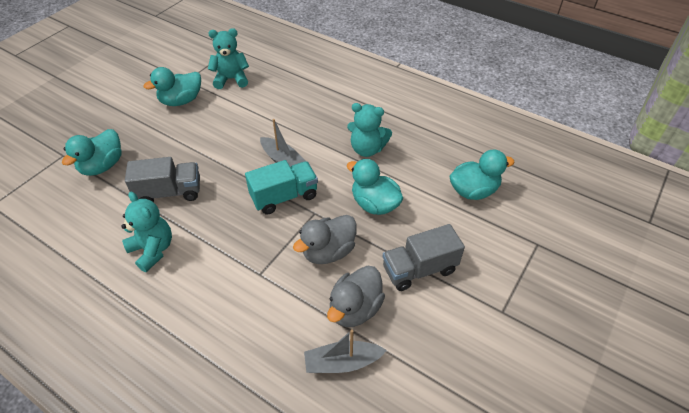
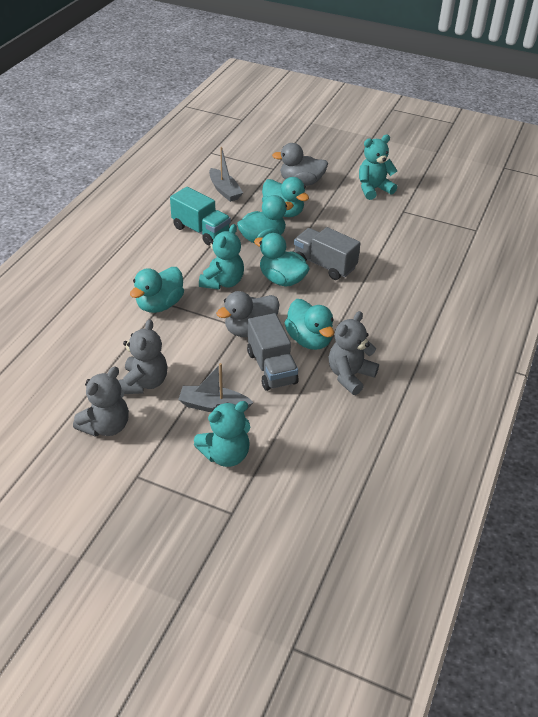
grey teddy bear: 0 -> 3
turquoise duck: 4 -> 5

